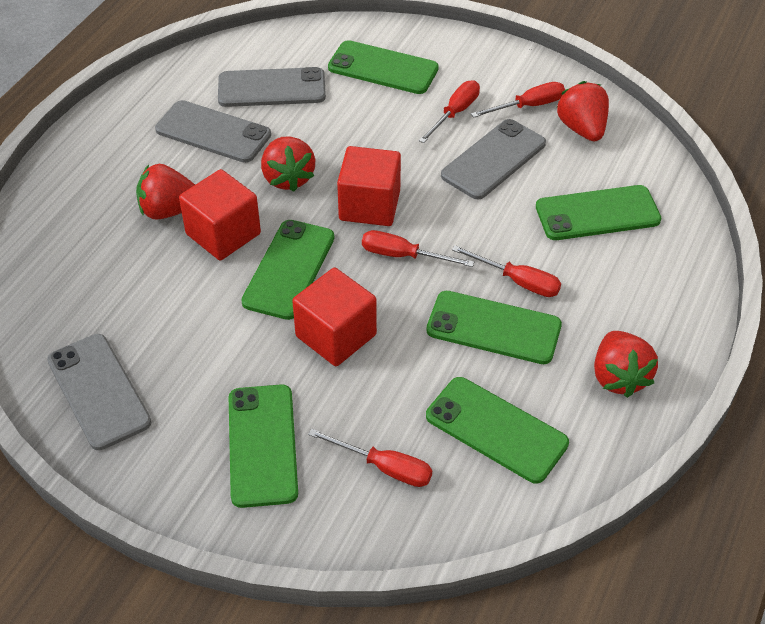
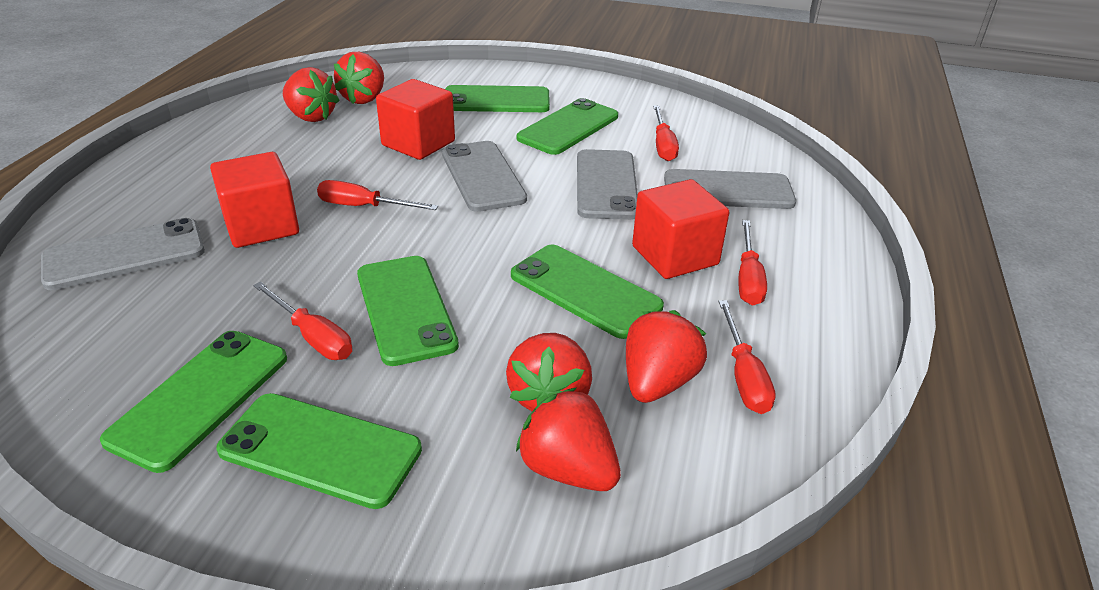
red strawberry: 4 -> 5

